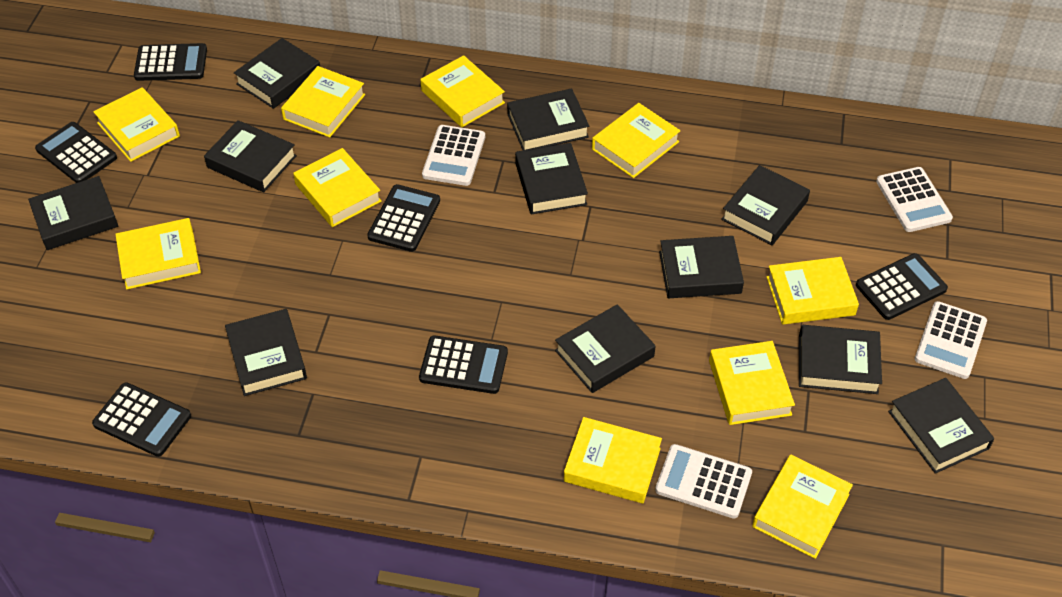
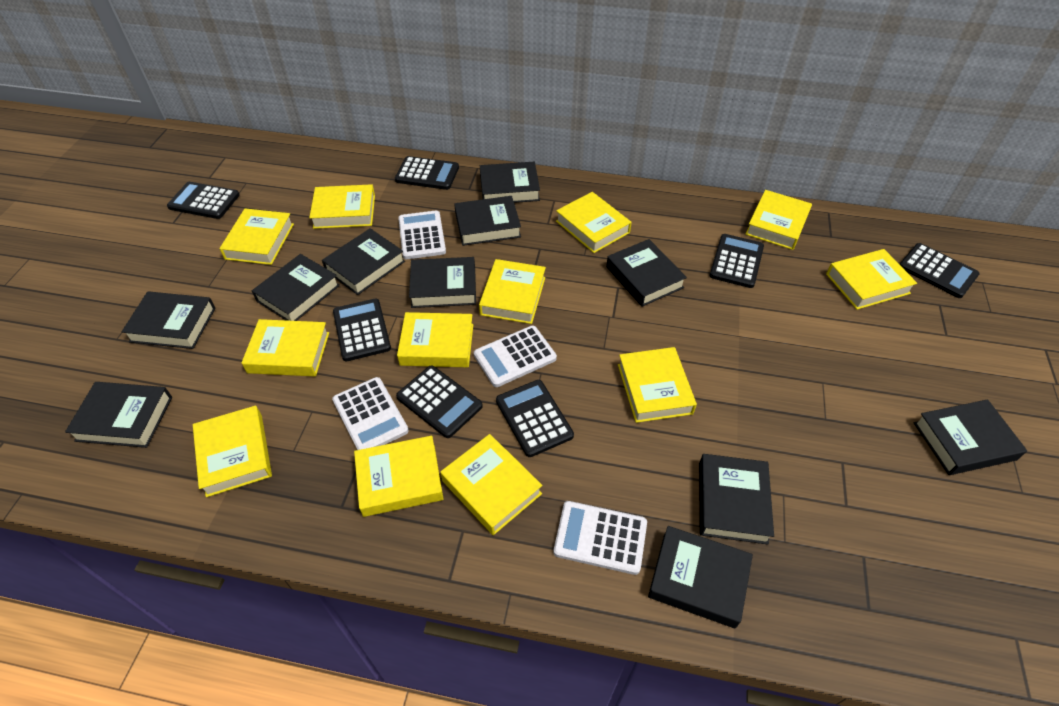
black calculator: 6 -> 7
yellow book: 10 -> 12

